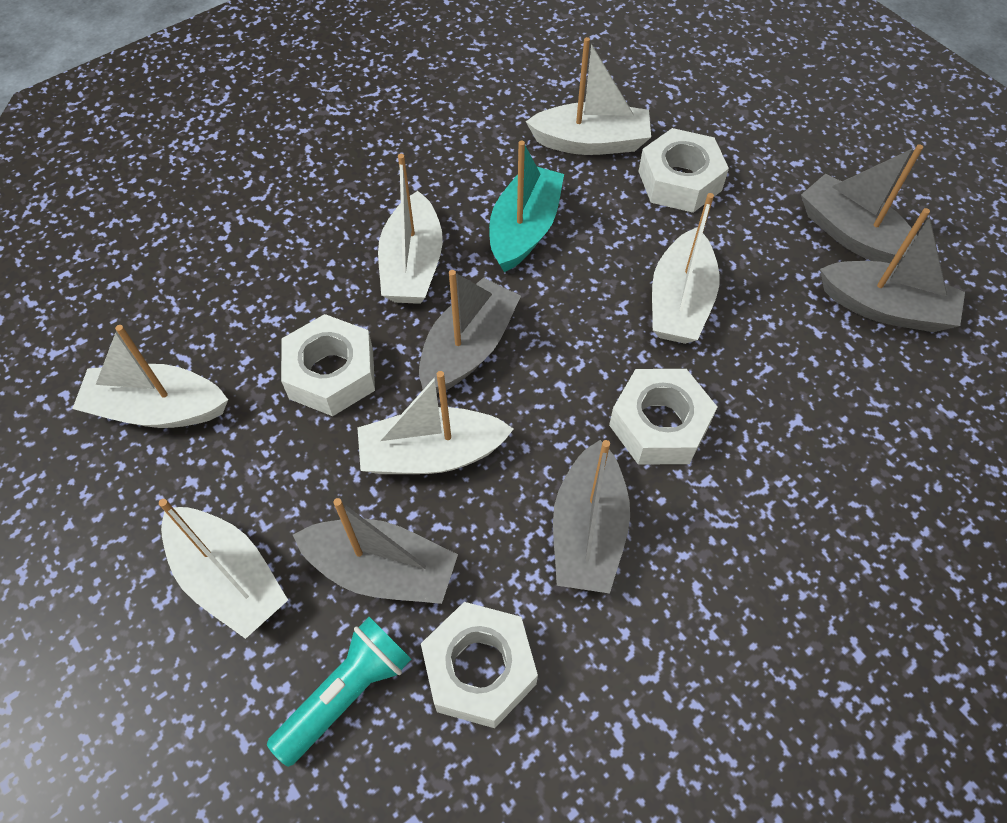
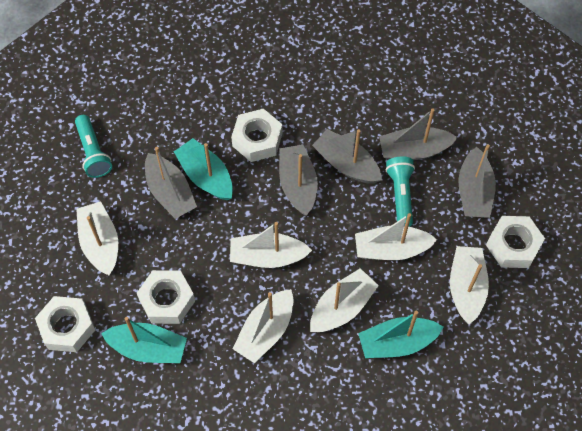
turquoise boat: 1 -> 3
turquoise flashlight: 1 -> 2

